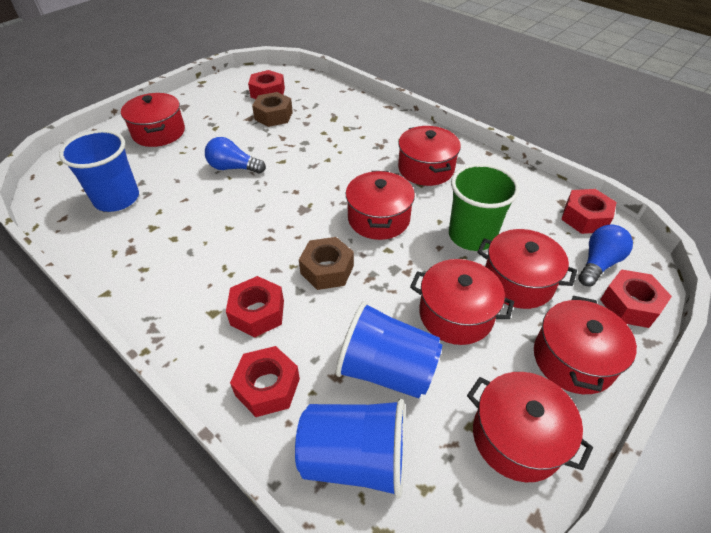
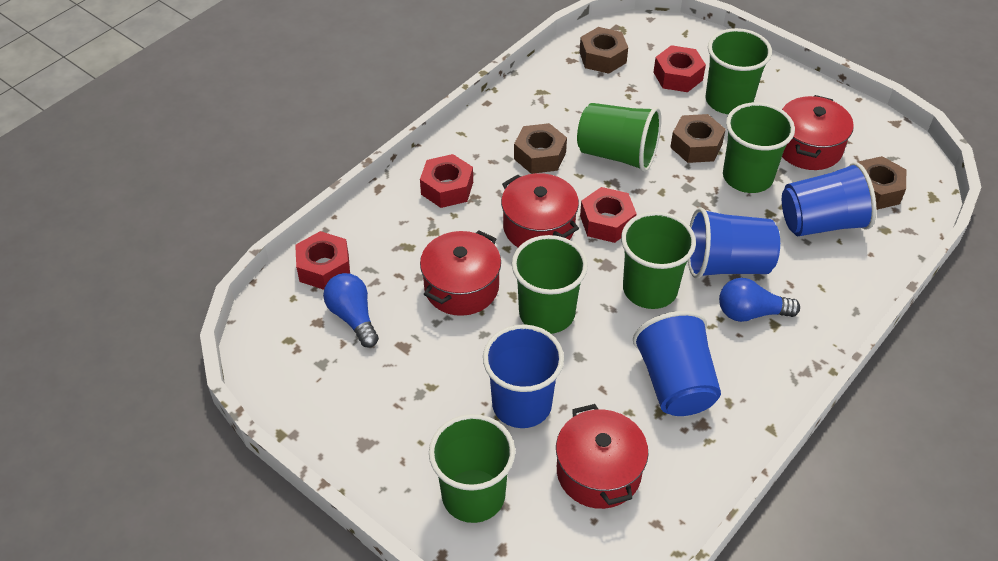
blue cup: 3 -> 4
brown nut: 2 -> 4
green cup: 1 -> 6
red nut: 5 -> 4
red pot: 7 -> 4

